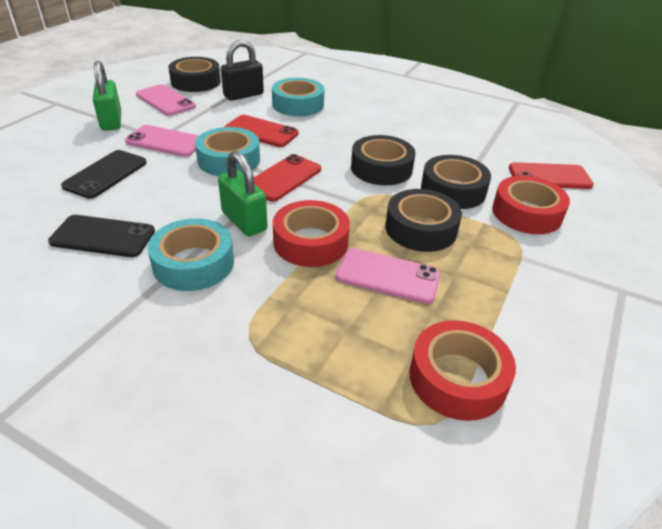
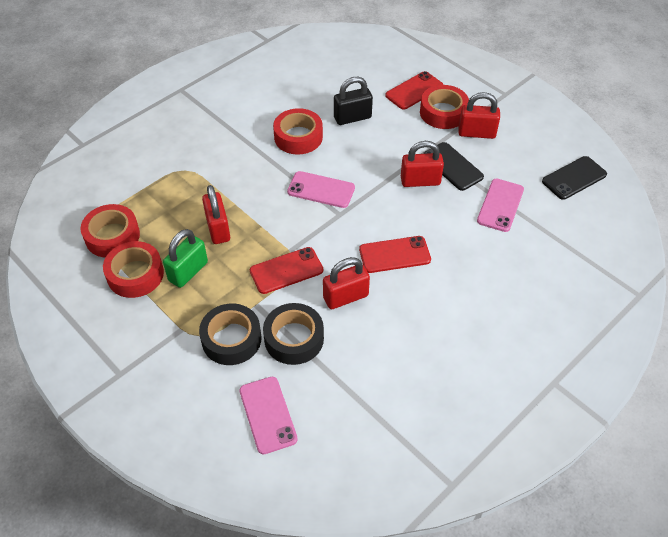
black tape: 4 -> 2
green padlock: 2 -> 1
red padlock: 0 -> 4
red tape: 3 -> 4
turquoise tape: 3 -> 0

